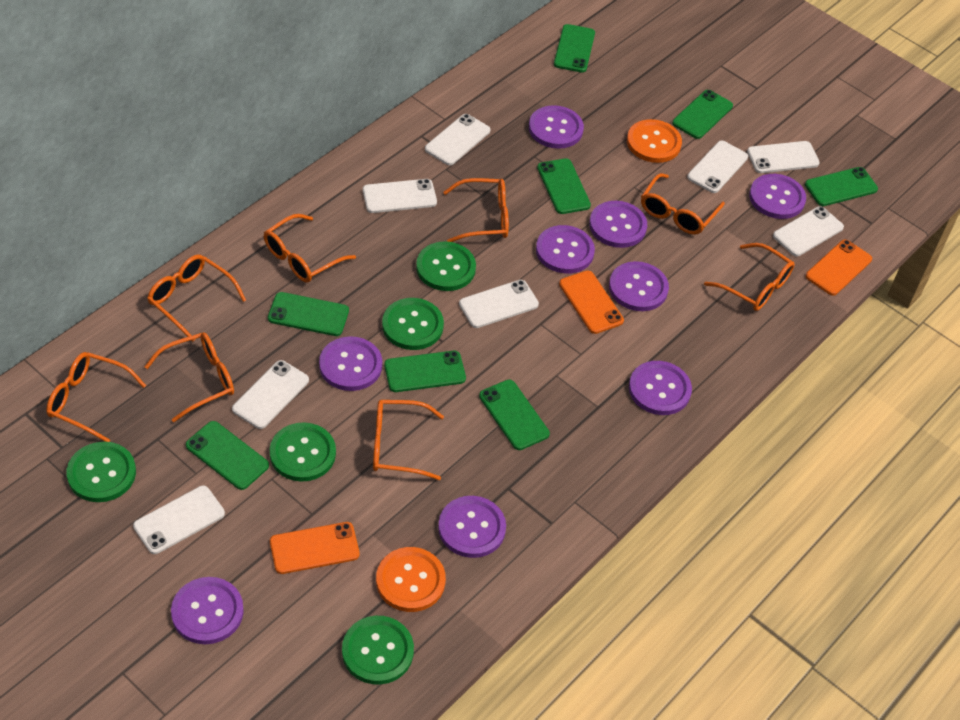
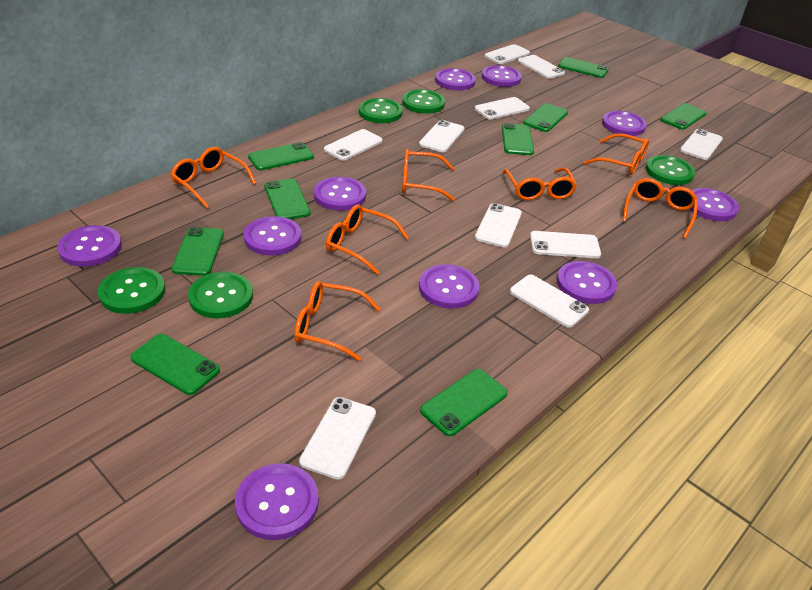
green phone: 8 -> 9
orange button: 2 -> 0
orange glasses: 8 -> 7
orange phone: 3 -> 0
purple button: 9 -> 10
white phone: 8 -> 10

